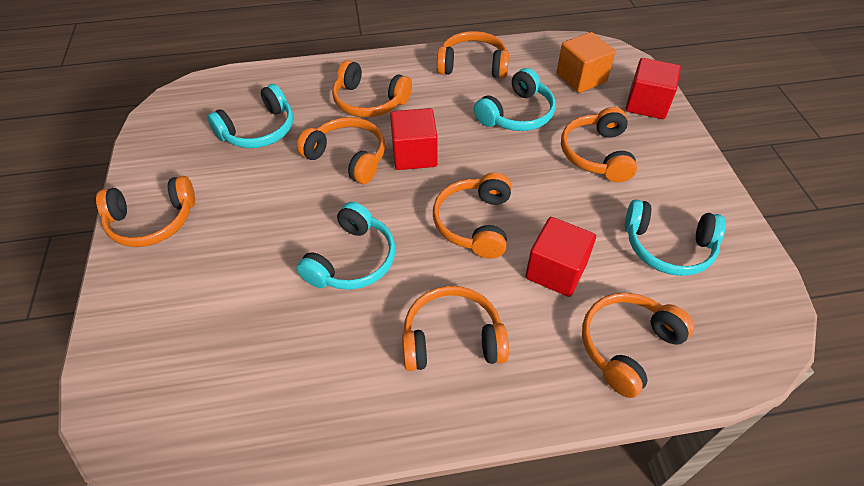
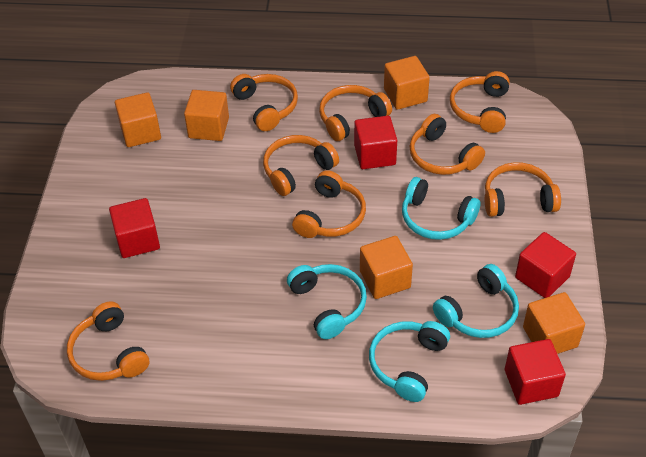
orange cube: 1 -> 5
red cube: 3 -> 4

